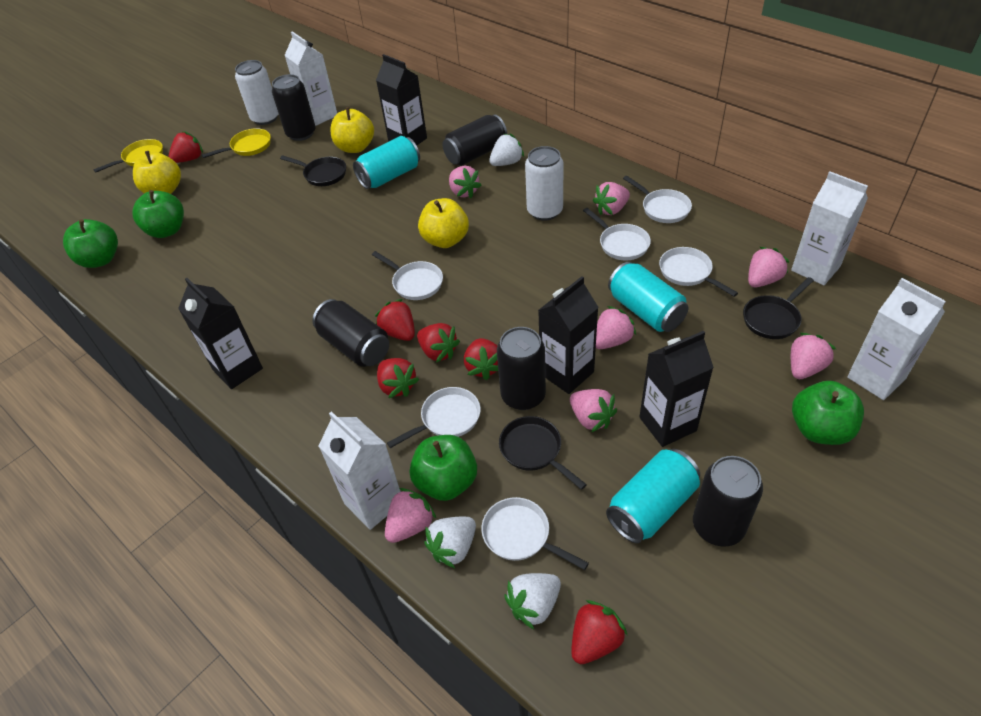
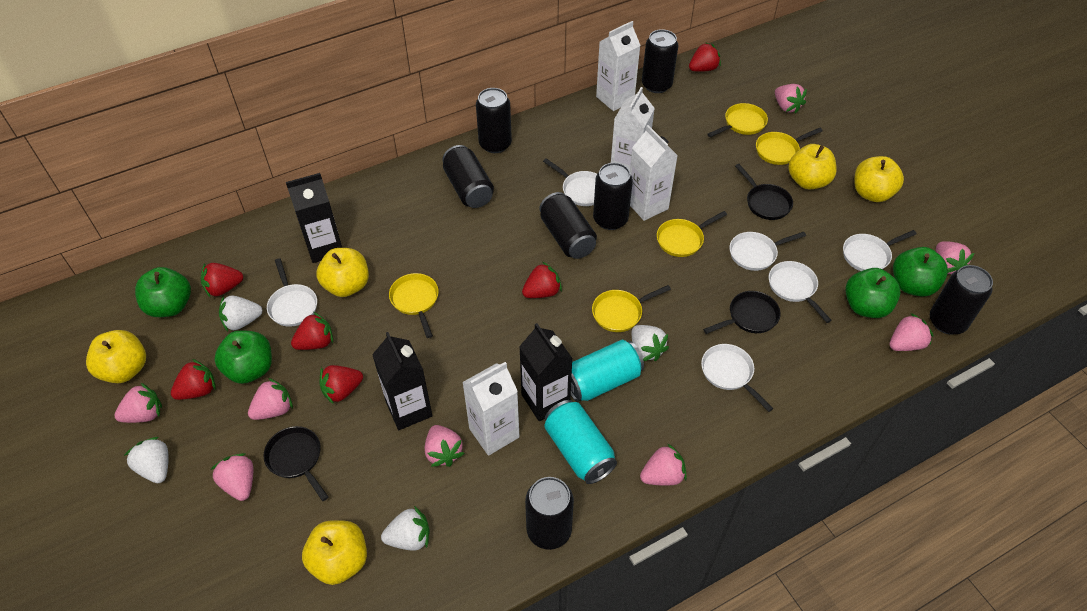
black can: 5 -> 7
black carton: 4 -> 3
pink strawberry: 7 -> 8
turquoise can: 3 -> 2
white can: 2 -> 0
white strawberry: 3 -> 4
yellow apple: 3 -> 5
yellow pan: 2 -> 5

